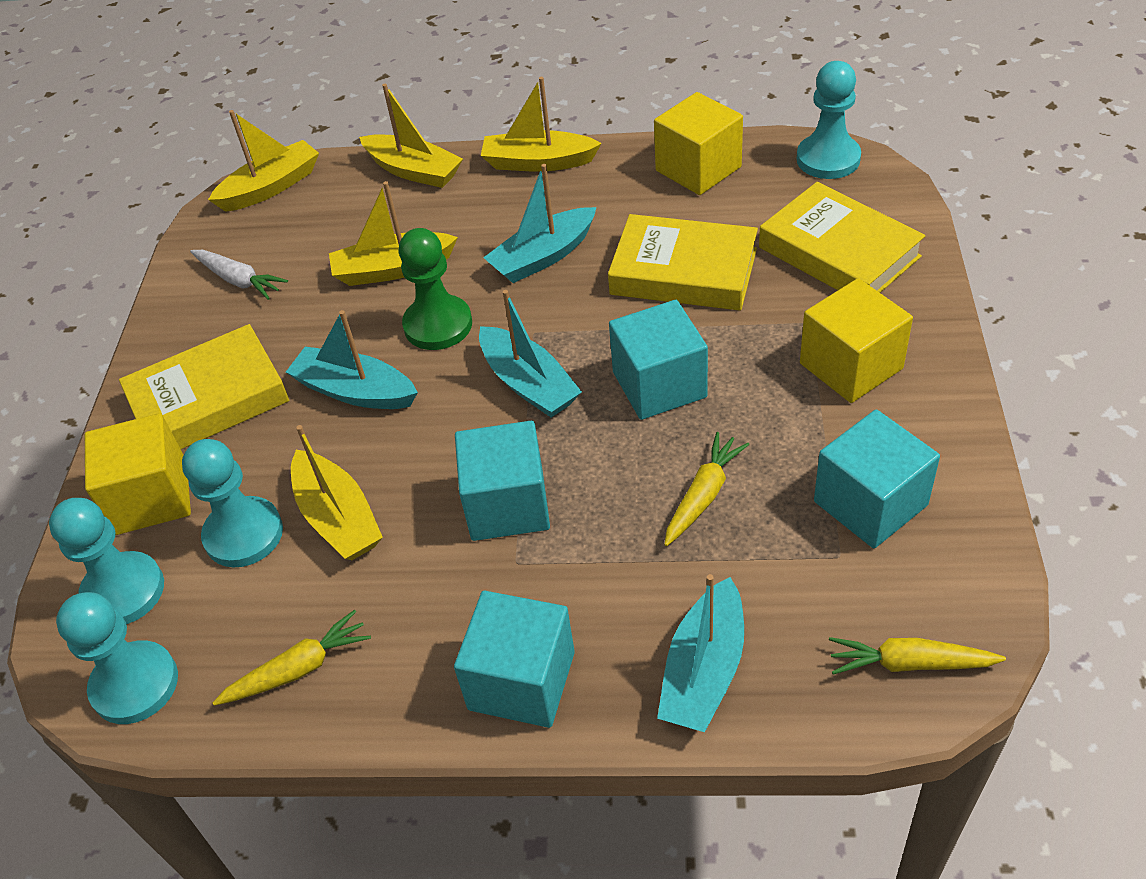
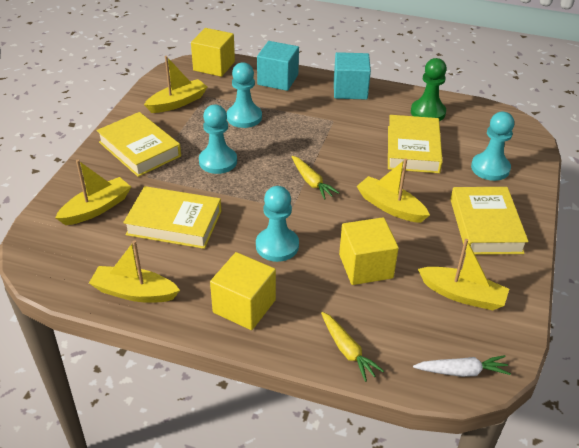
turquoise boat: 4 -> 0
turquoise cube: 4 -> 2
yellow book: 3 -> 4
yellow carrot: 3 -> 2

